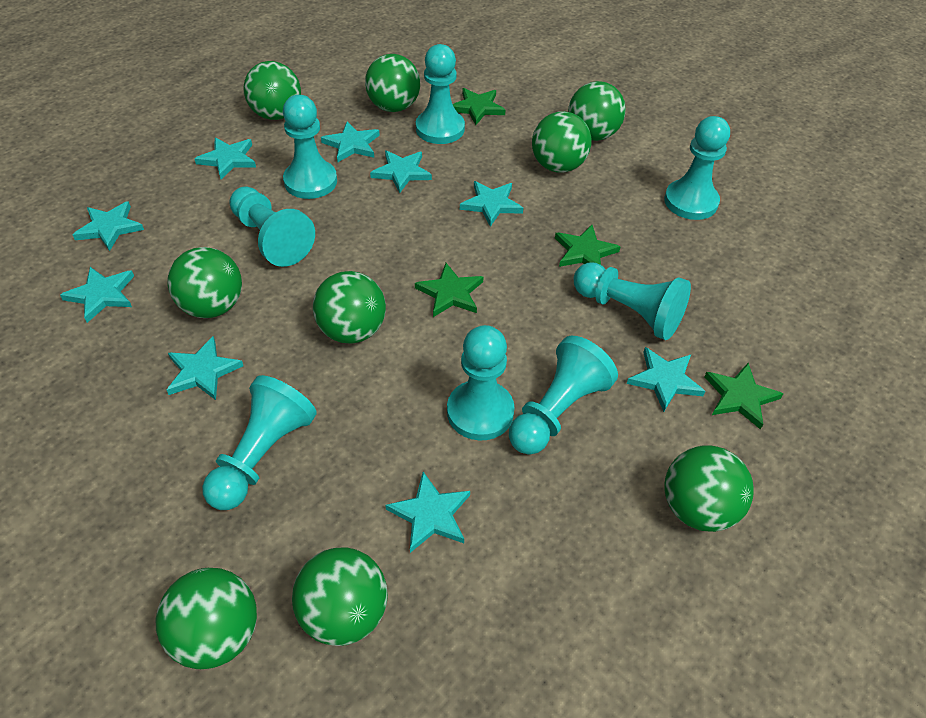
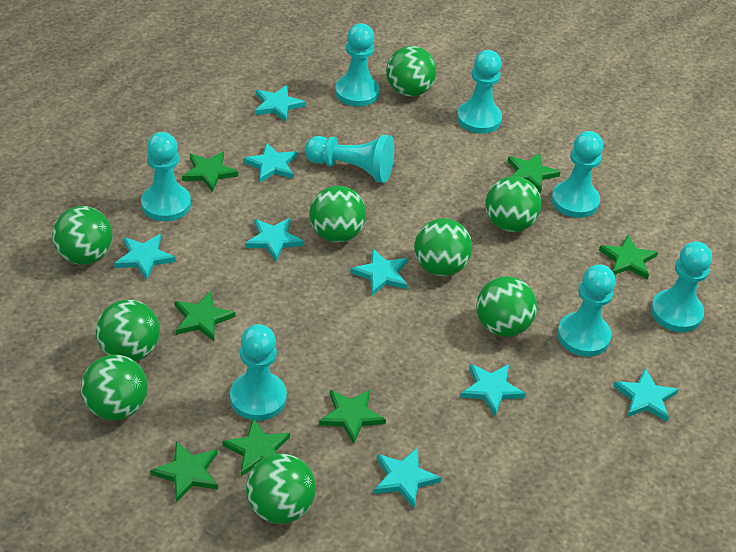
green star: 4 -> 7
turquoise star: 9 -> 8

